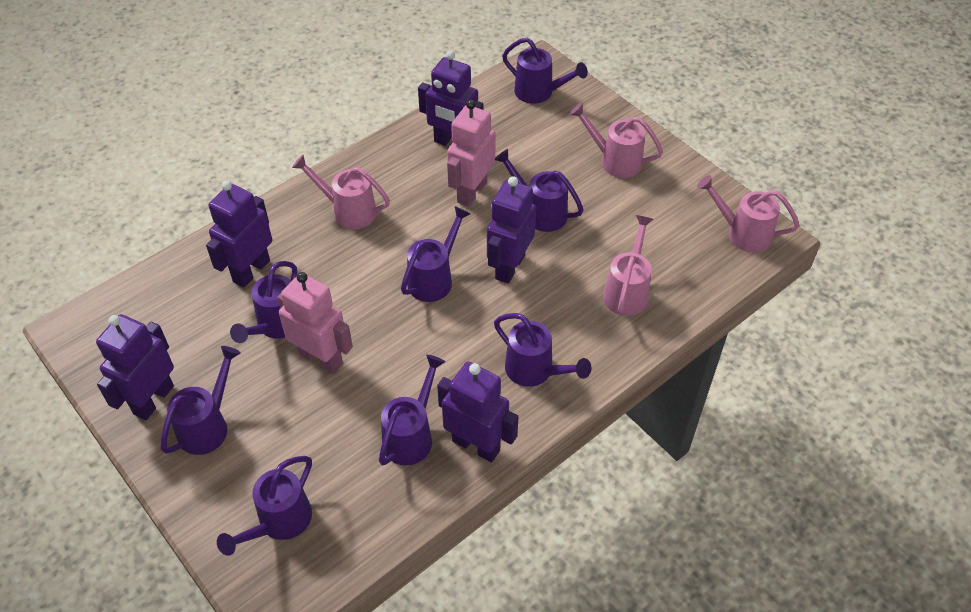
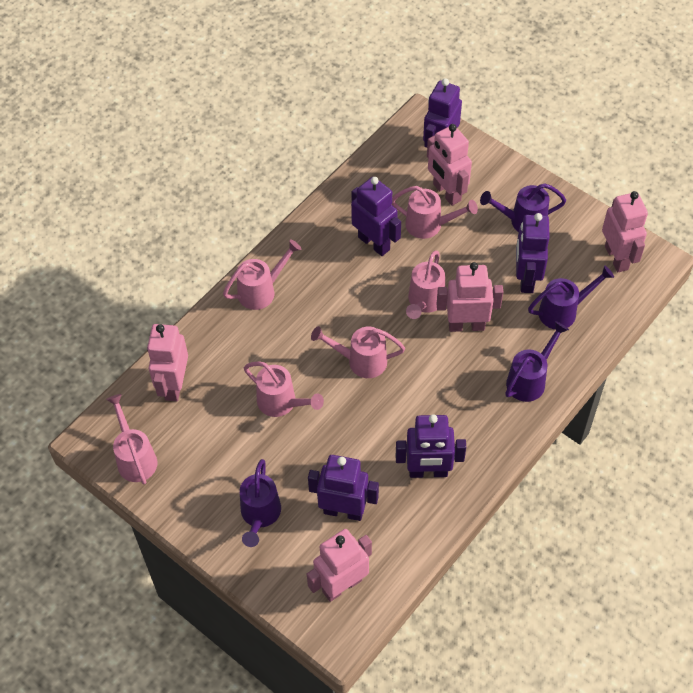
pink robot: 2 -> 5
pink watering can: 4 -> 6
purple watering can: 8 -> 4

